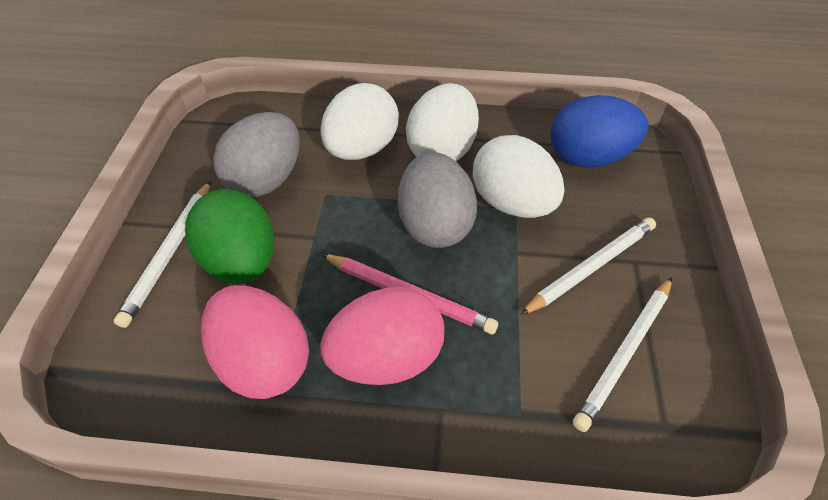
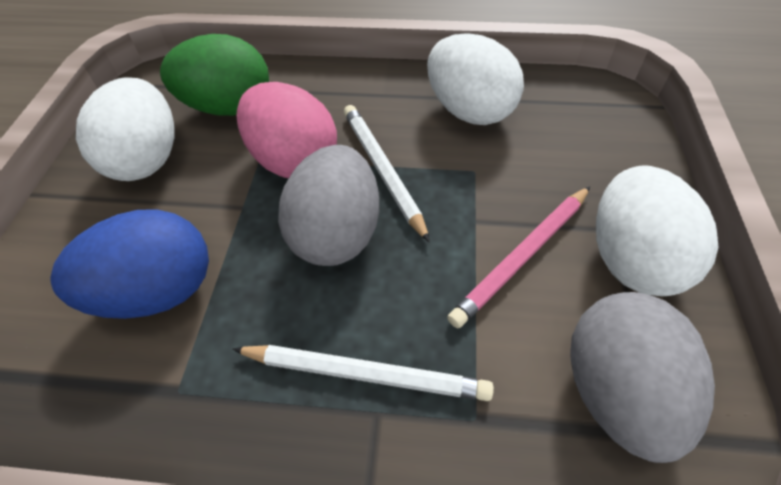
pink egg: 2 -> 1
white pencil: 3 -> 2

